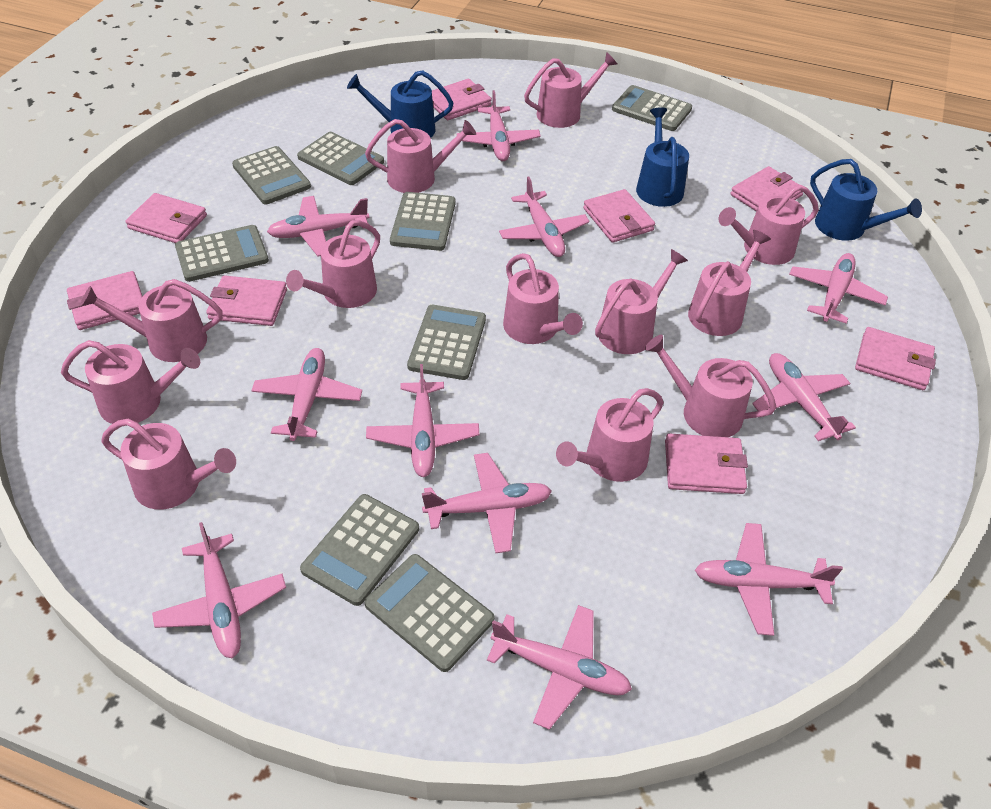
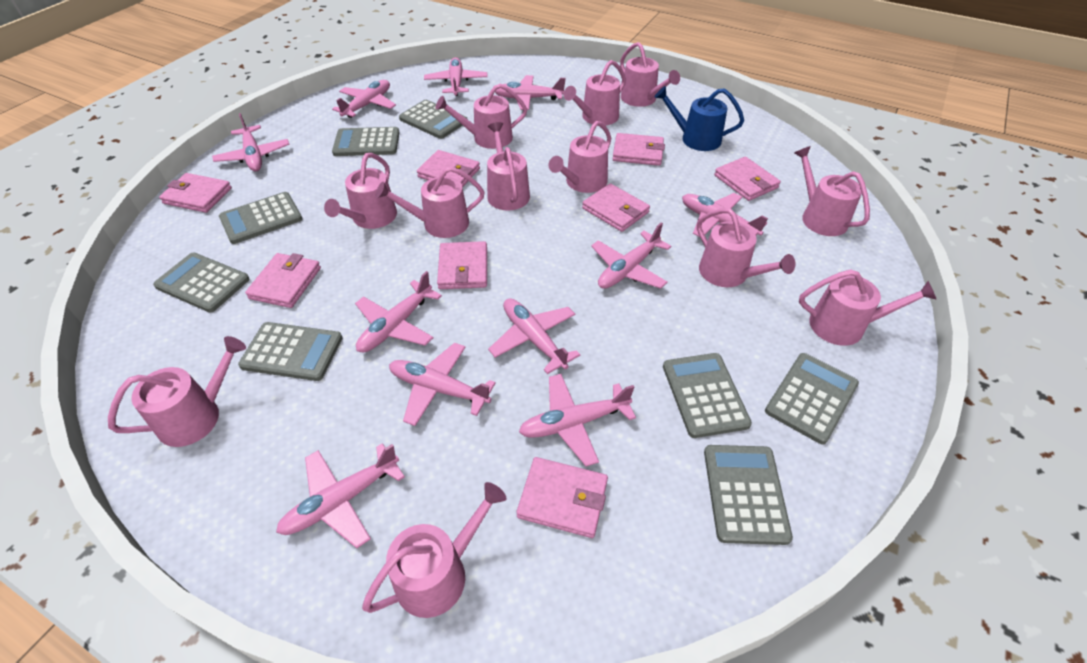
blue watering can: 3 -> 1

